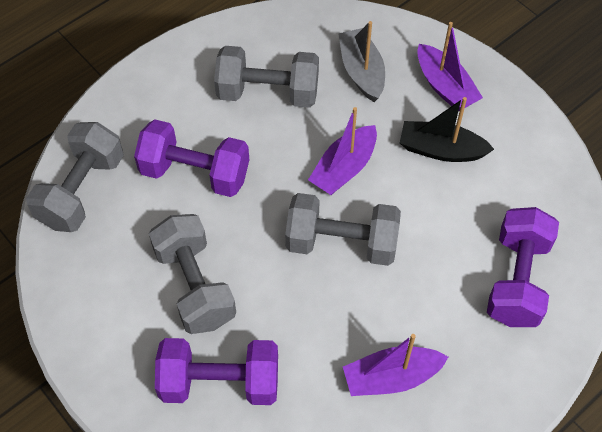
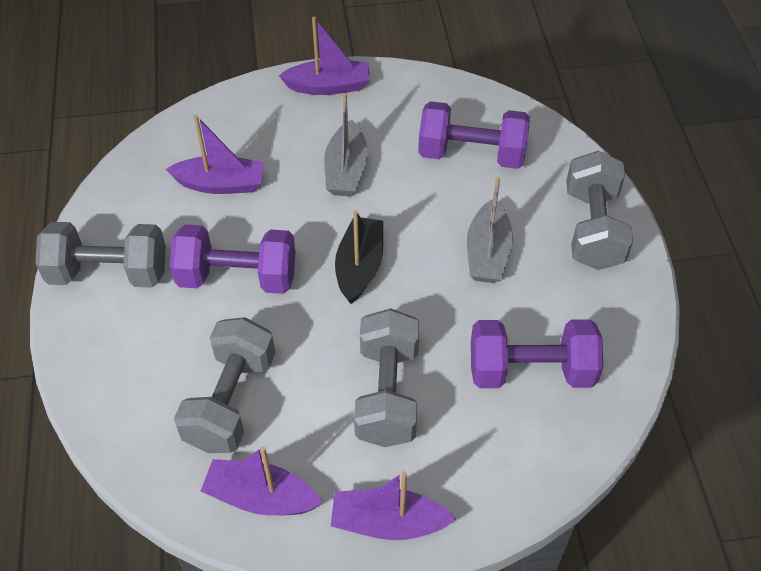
grey boat: 1 -> 2
purple boat: 3 -> 4

